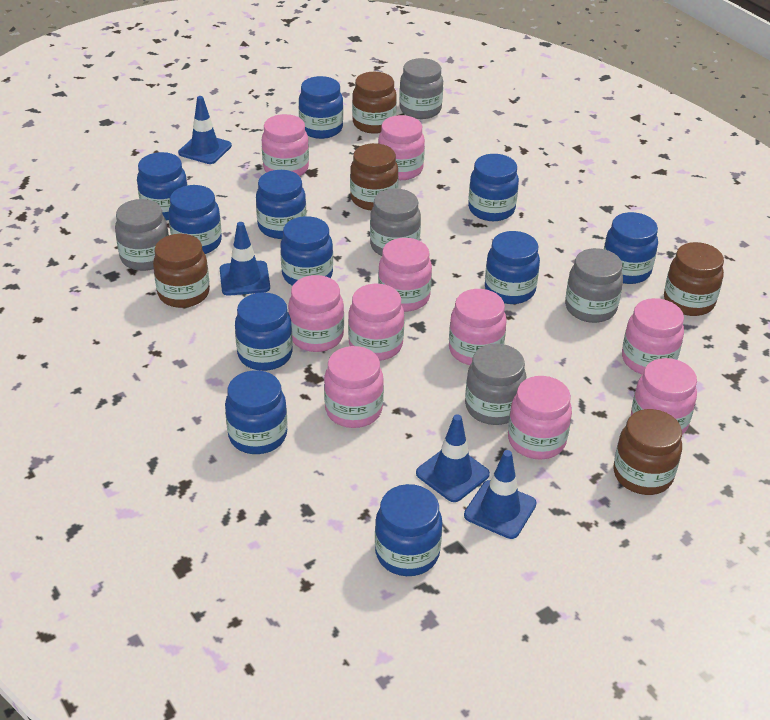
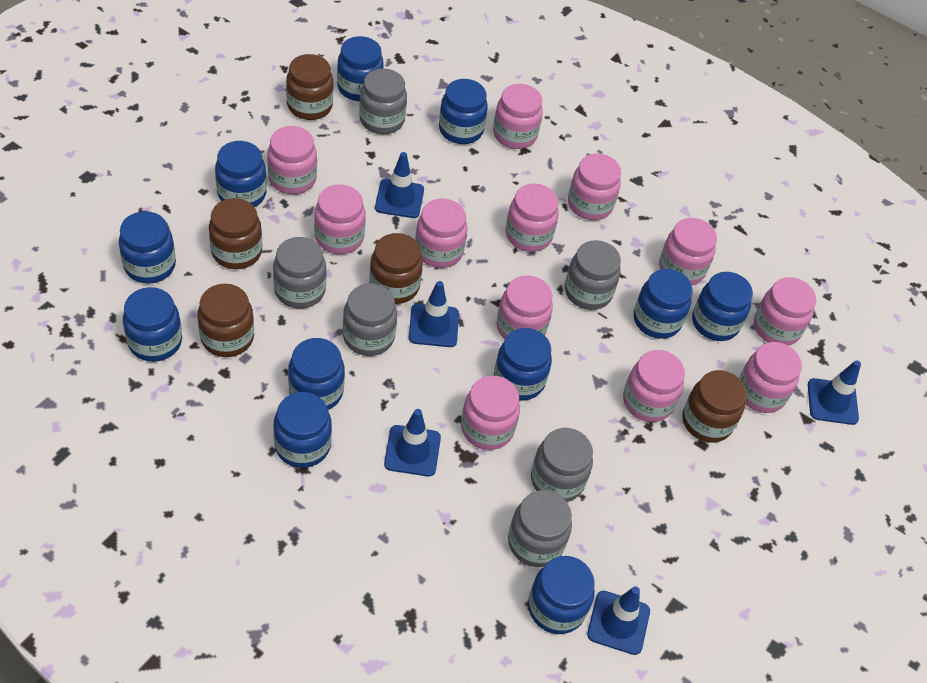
blue traffic cone: 4 -> 5
grey jar: 5 -> 6
pink jar: 10 -> 12

